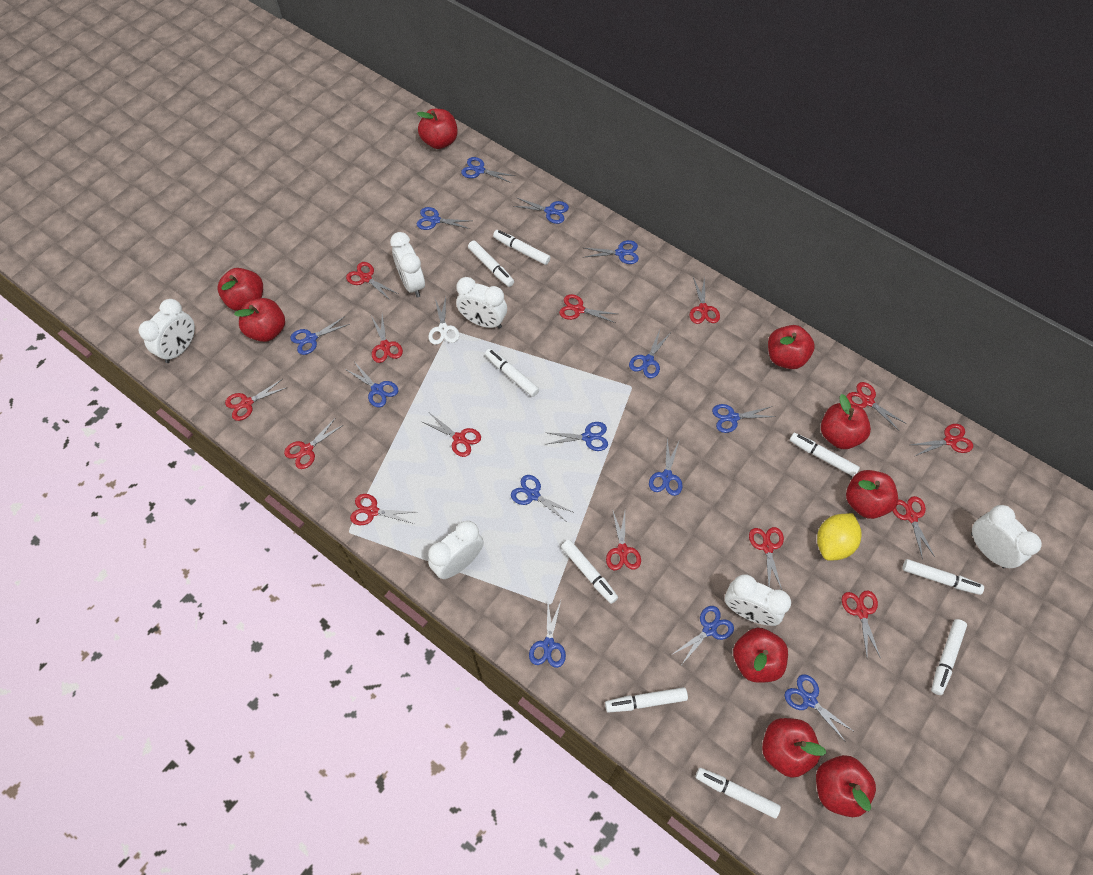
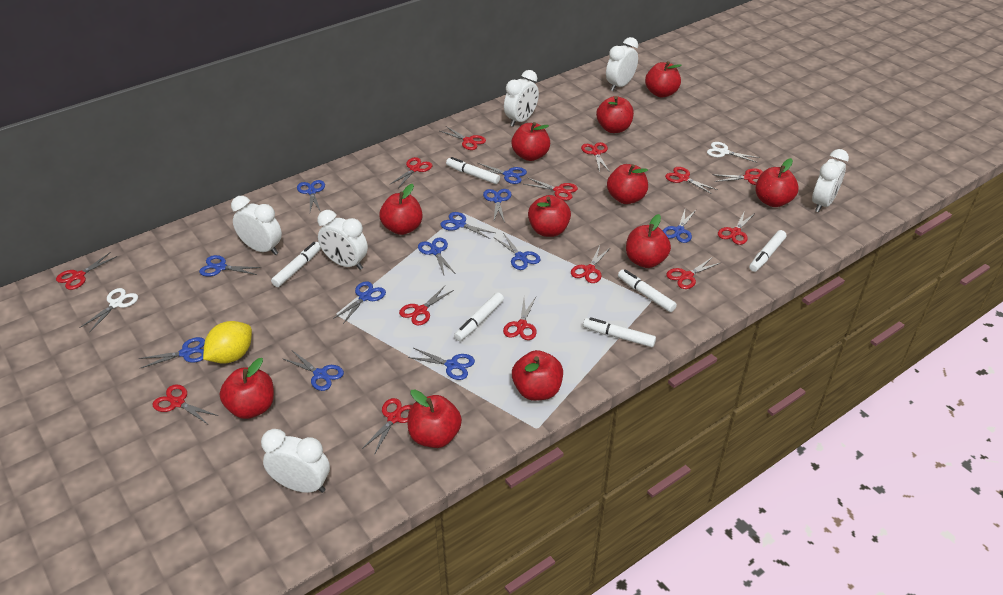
blue scissors: 14 -> 12
red apple: 9 -> 11
white marker: 9 -> 6
white scissors: 1 -> 2

